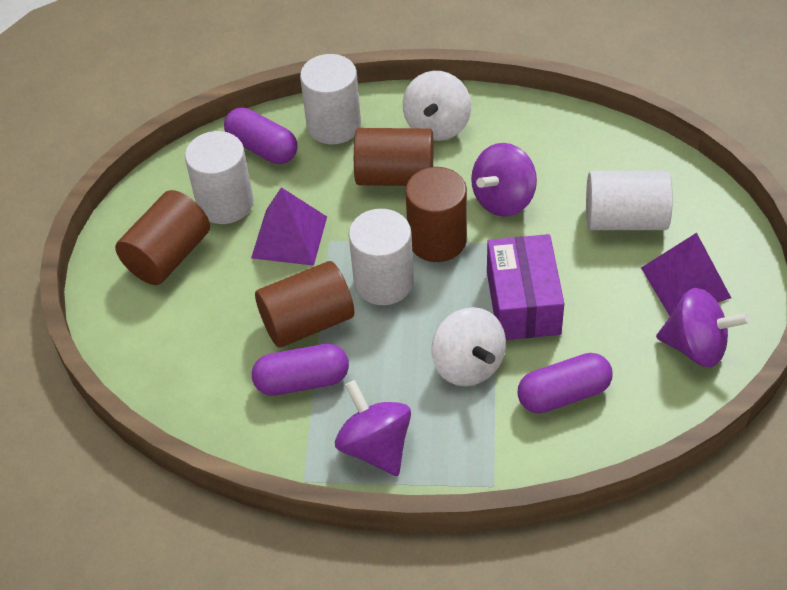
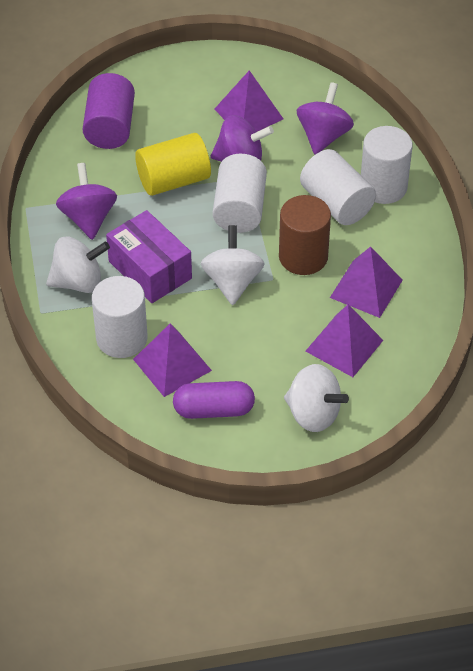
brown cylinder: 4 -> 1
purple capsule: 3 -> 1
purple cylinder: 0 -> 1
purple pyramid: 2 -> 4
white spinning top: 2 -> 3
yellow cylinder: 0 -> 1

